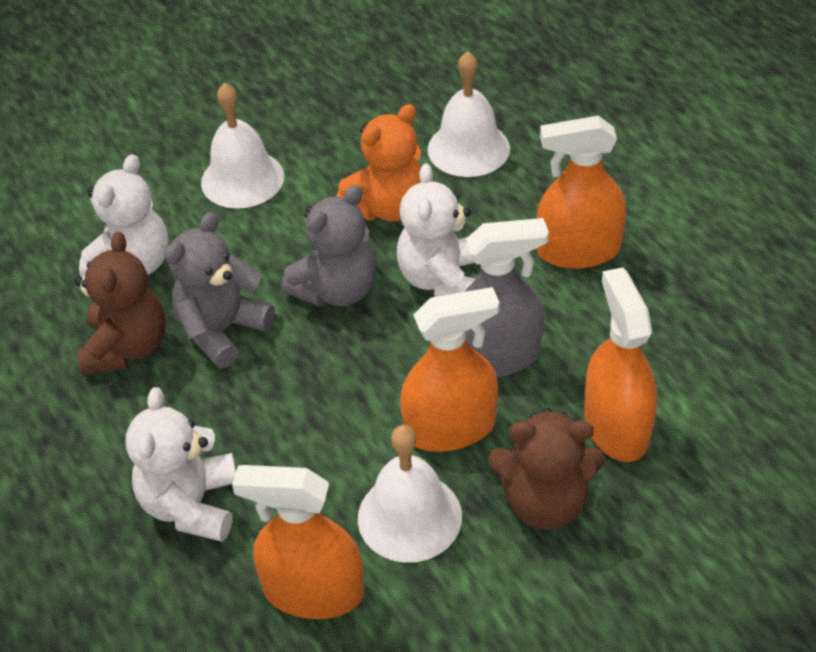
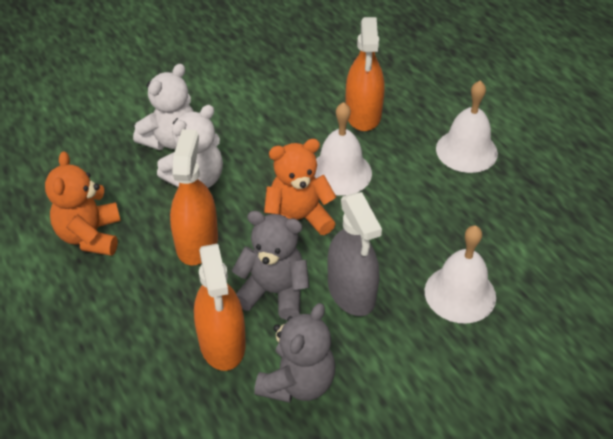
brown teddy bear: 2 -> 0
orange spray bottle: 4 -> 3
orange teddy bear: 1 -> 2
white teddy bear: 3 -> 2

